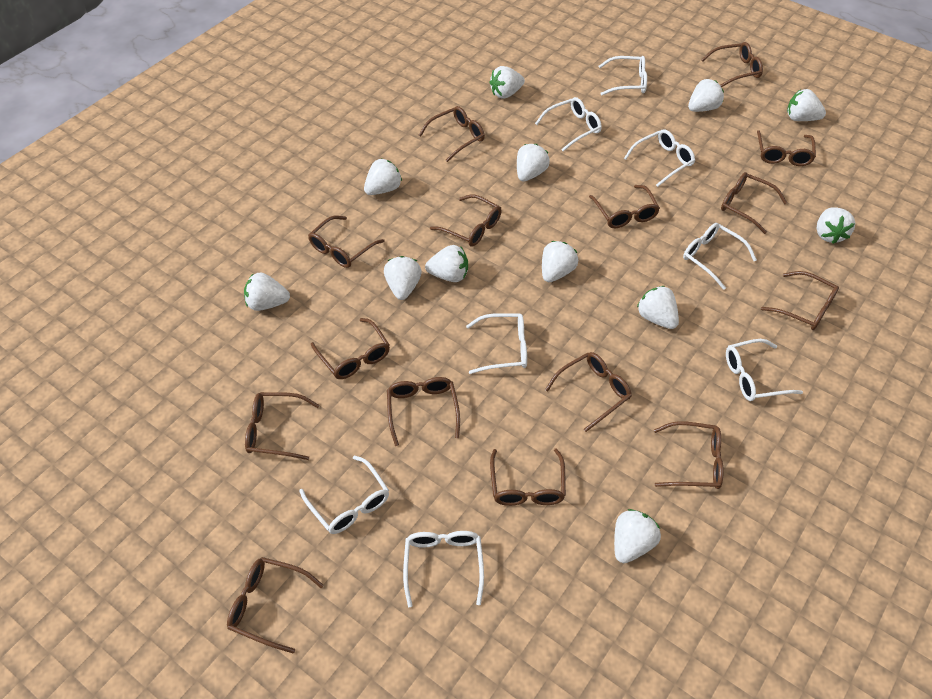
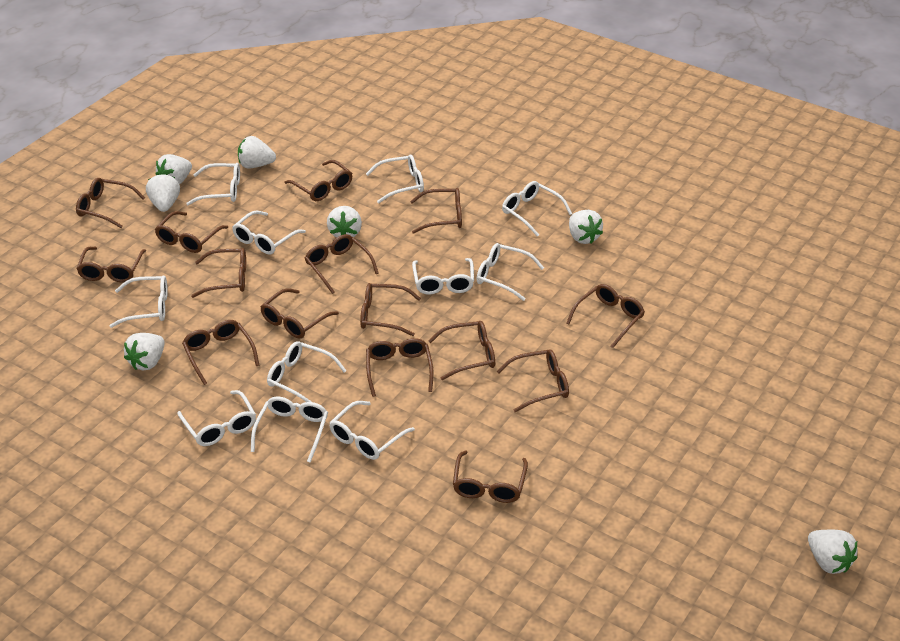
white glasses: 8 -> 11
white strawberry: 12 -> 7

